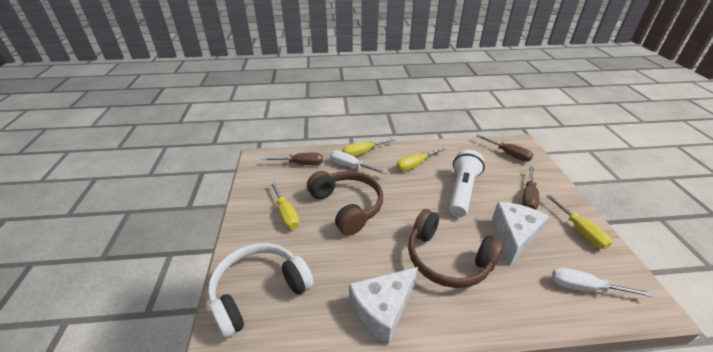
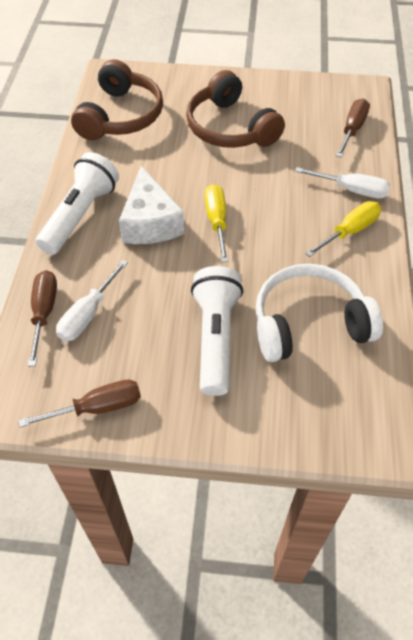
white cheese: 2 -> 1
white flashlight: 1 -> 2
yellow screwdriver: 4 -> 2

